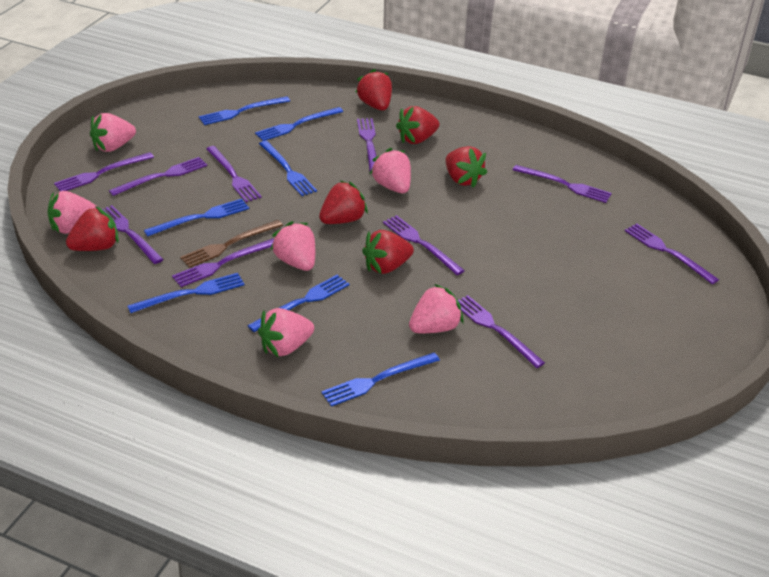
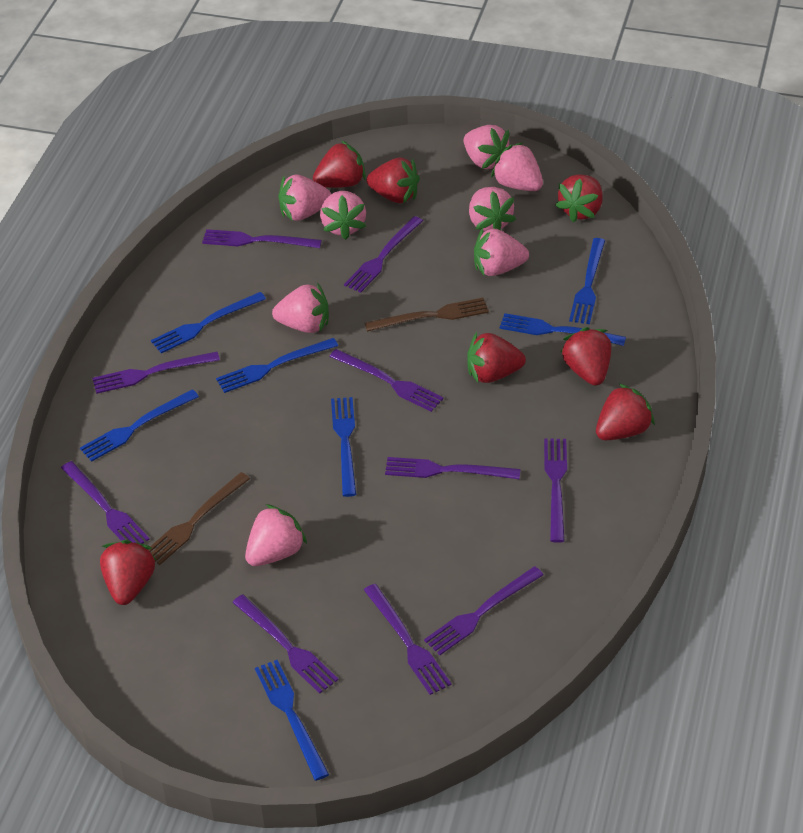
brown fork: 1 -> 2
pink strawberry: 6 -> 8
red strawberry: 6 -> 7

